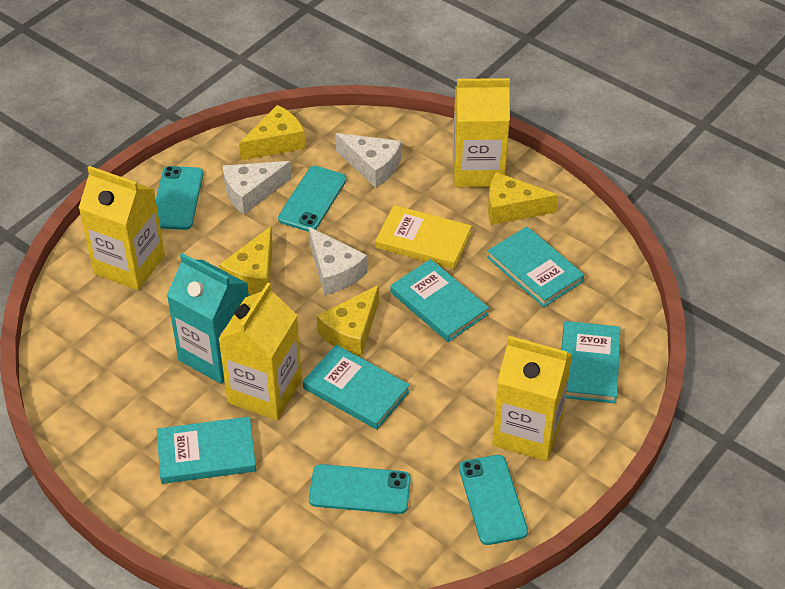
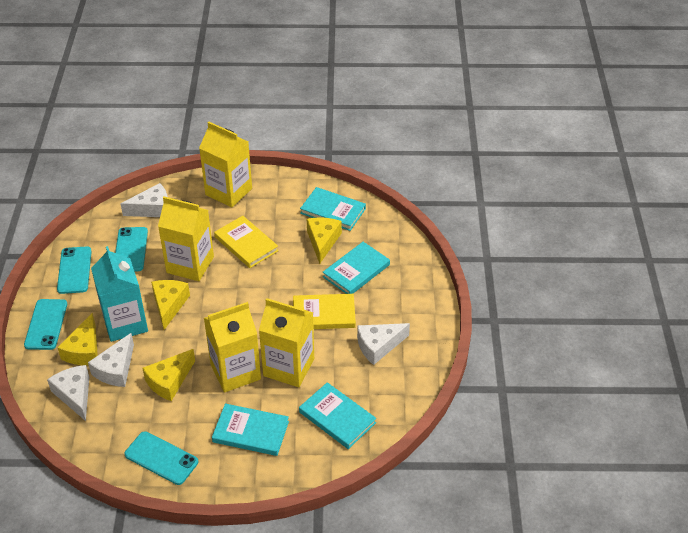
turquoise book: 5 -> 4
white cheese: 3 -> 4
yellow book: 1 -> 2

